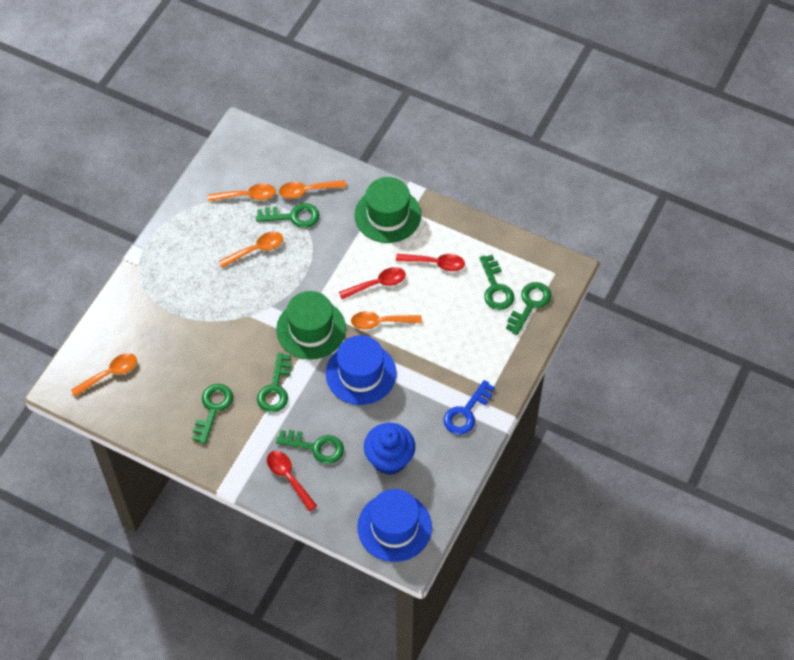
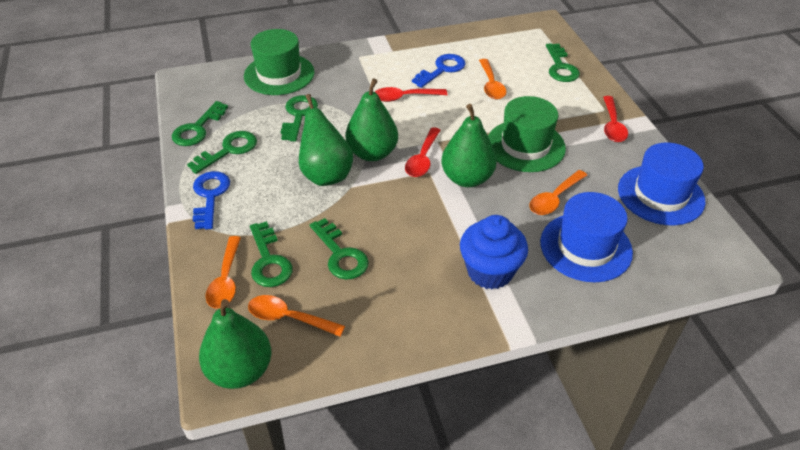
blue key: 1 -> 2
green pear: 0 -> 4
orange spoon: 5 -> 4

